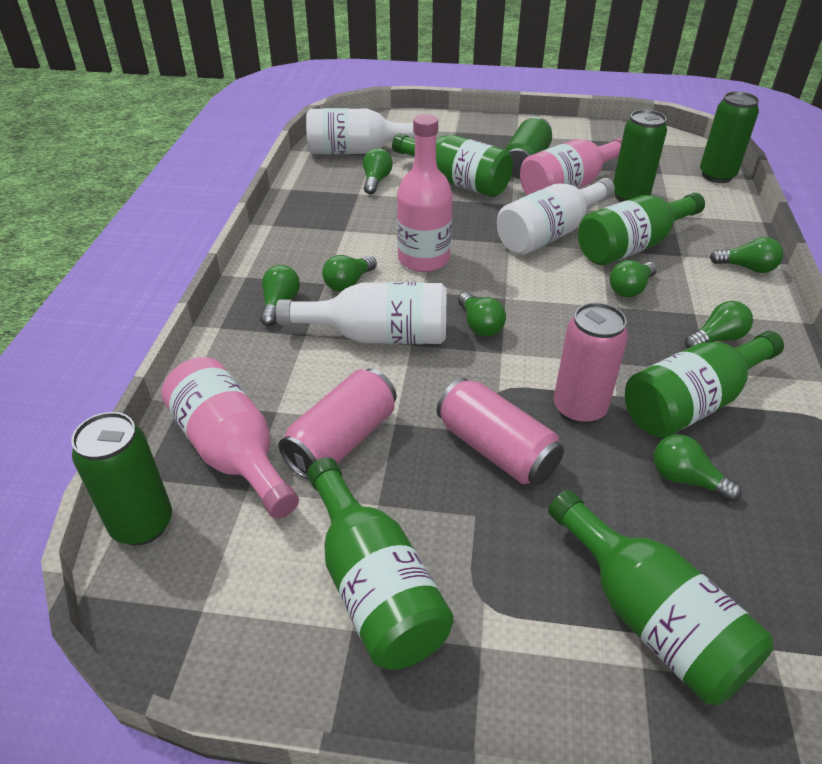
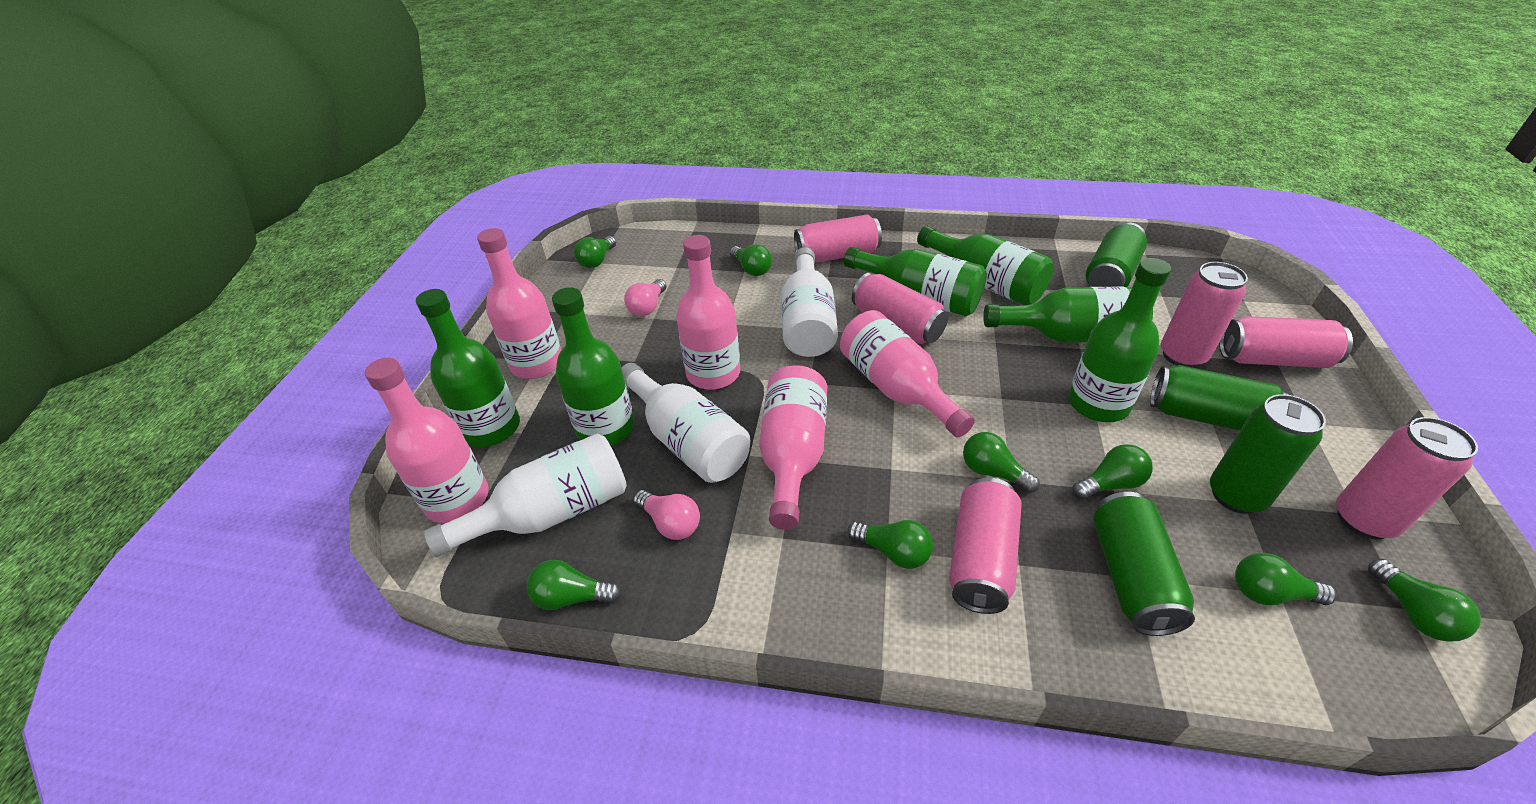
green bottle: 5 -> 6
pink bottle: 3 -> 5
pink can: 3 -> 6
pink light bulb: 0 -> 2

